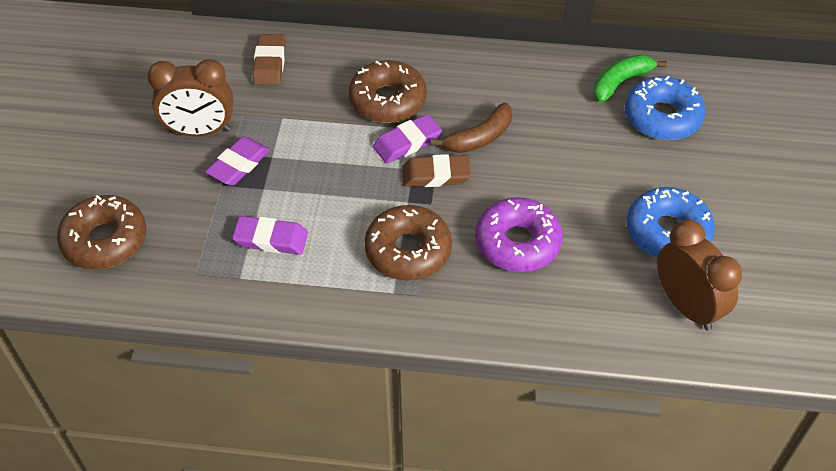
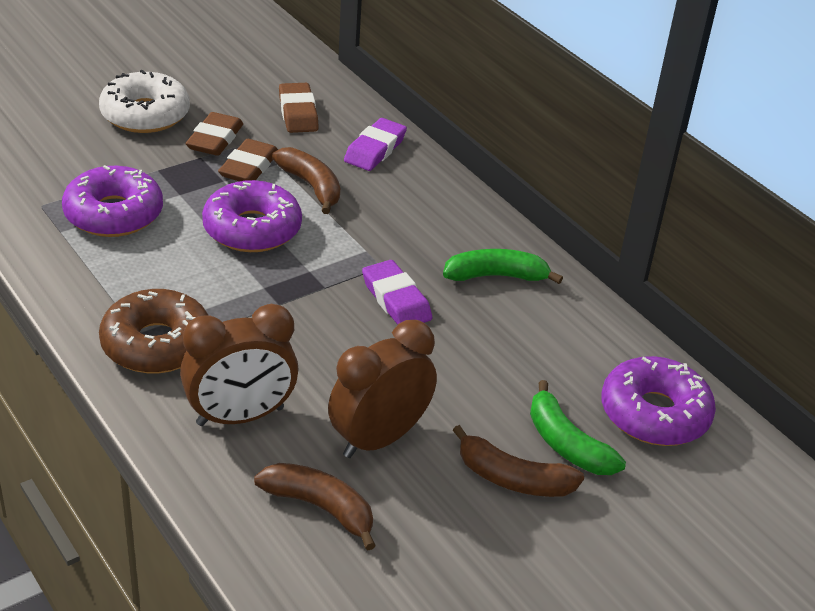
blue donut: 2 -> 0
brown banana: 1 -> 3
brown donut: 3 -> 1
brown eraser: 2 -> 3
green banana: 1 -> 2
purple donut: 1 -> 3
purple eraser: 3 -> 2
white donut: 0 -> 1

